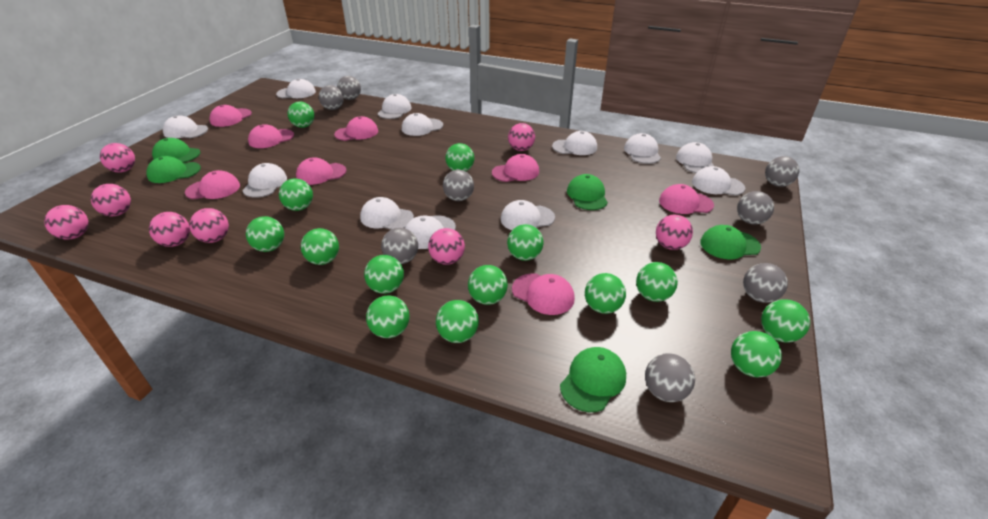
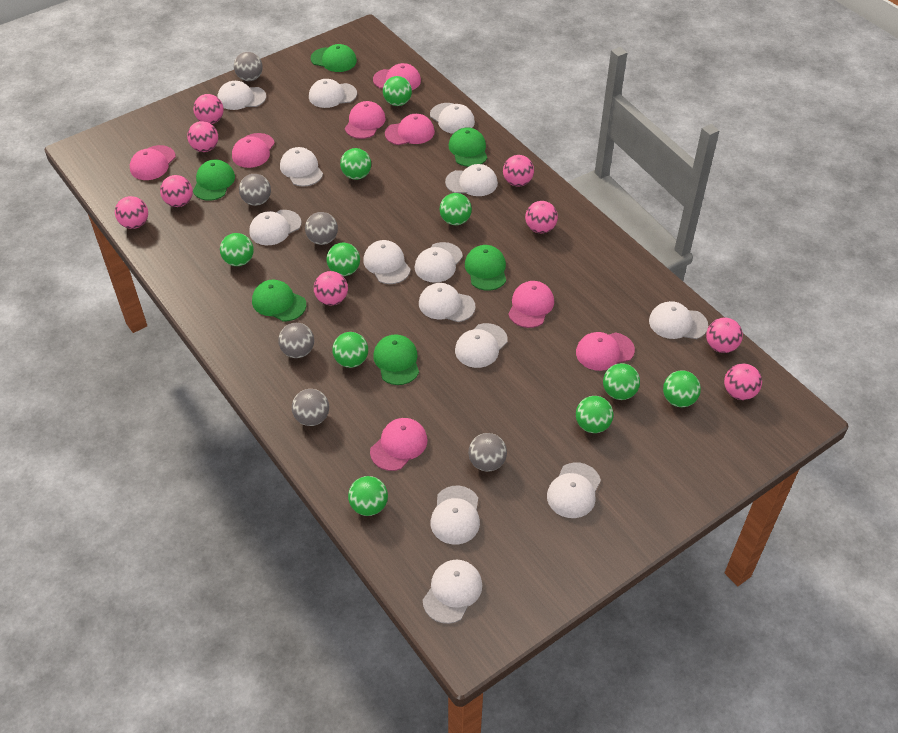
green ball: 14 -> 10
green cap: 5 -> 6
grey ball: 8 -> 6
pink ball: 8 -> 9
white cap: 12 -> 14

